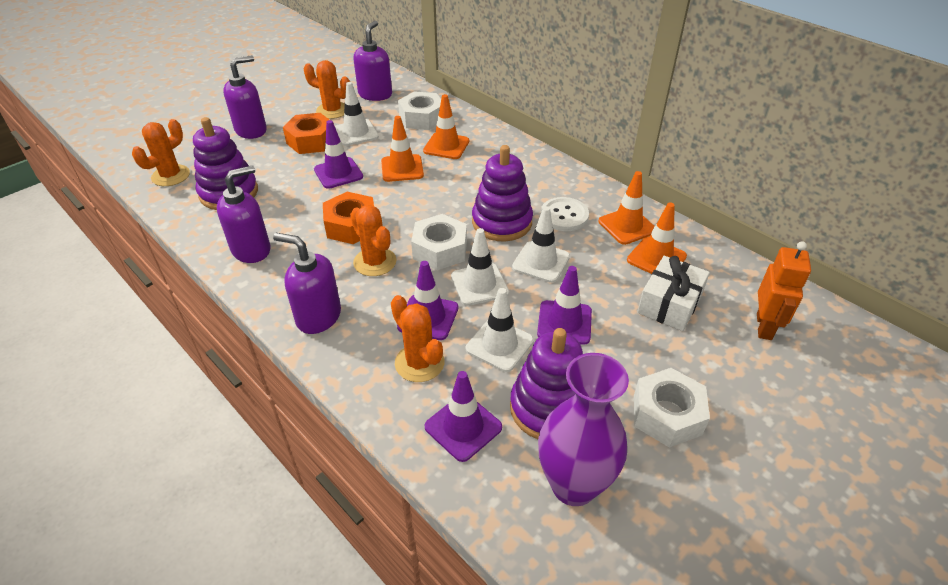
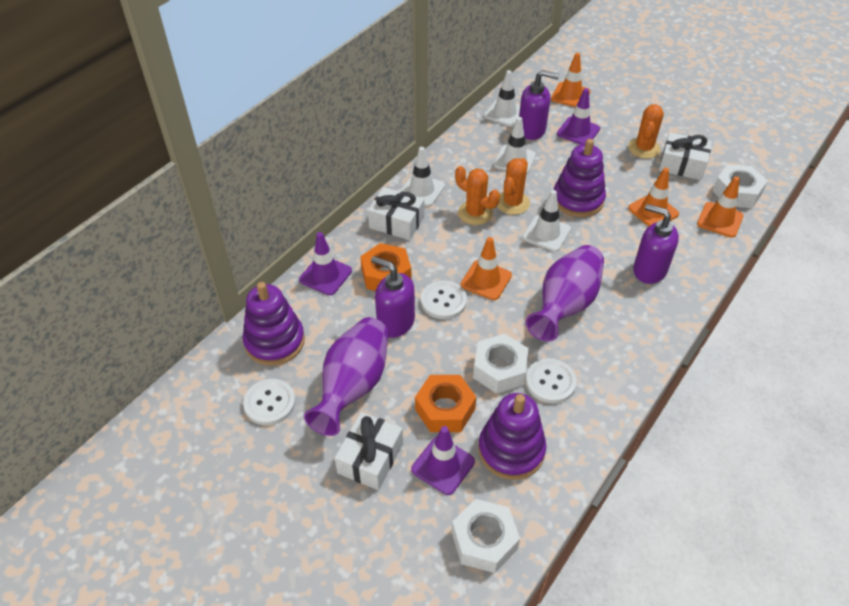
orange cactus: 4 -> 3
orange robot: 1 -> 0
purple soap dispenser: 4 -> 3
purple traffic cone: 4 -> 3
purple vase: 1 -> 2
white button: 1 -> 3
white gift: 1 -> 3

